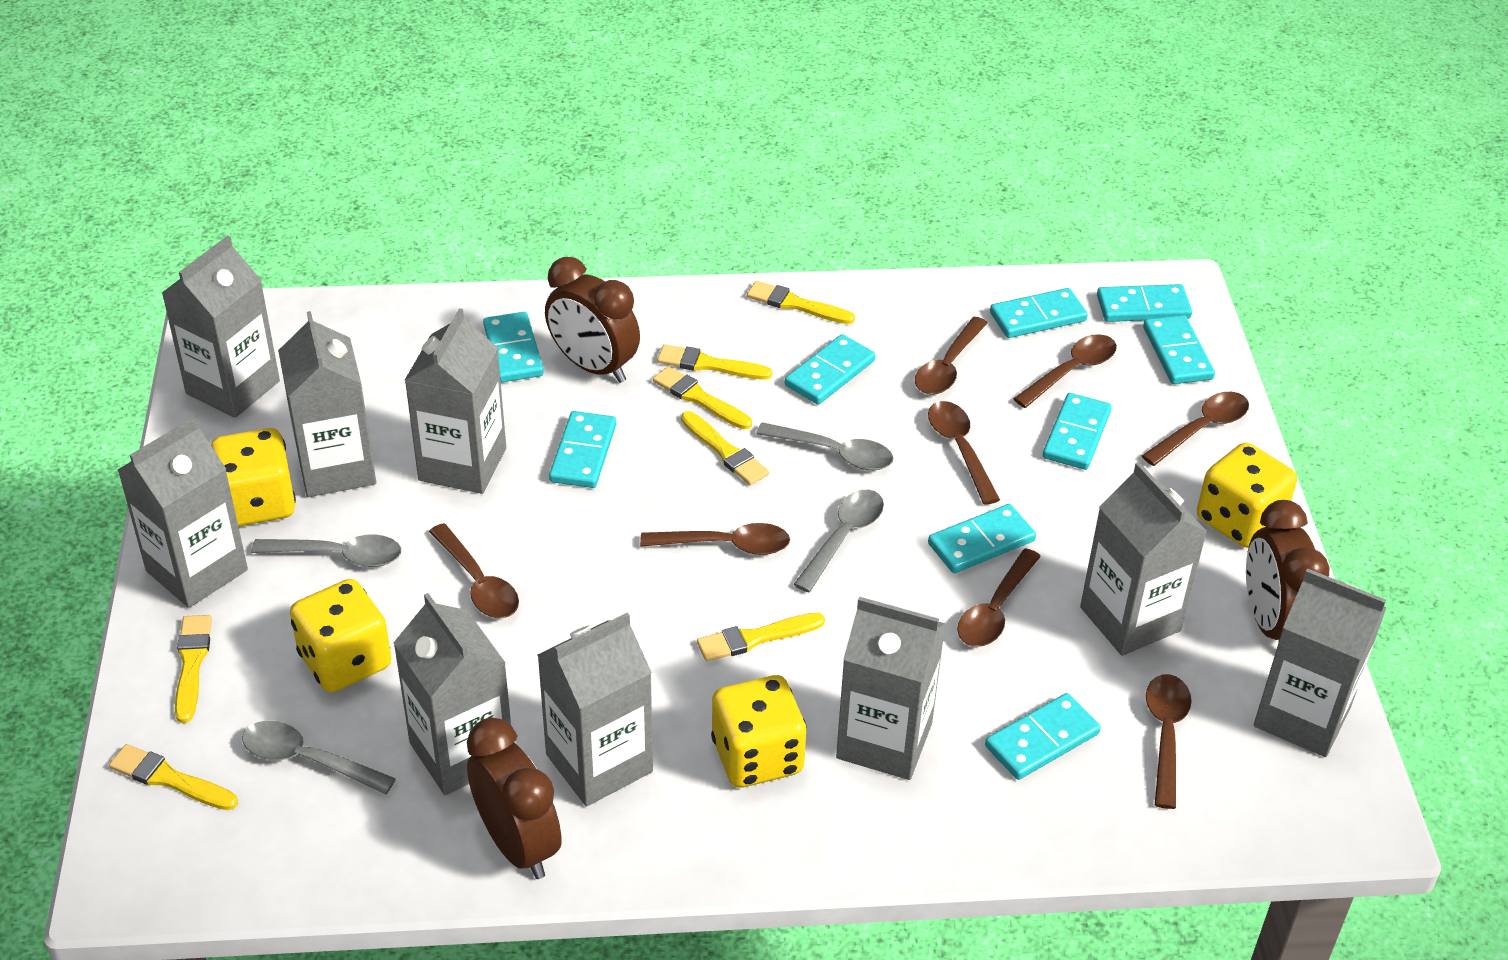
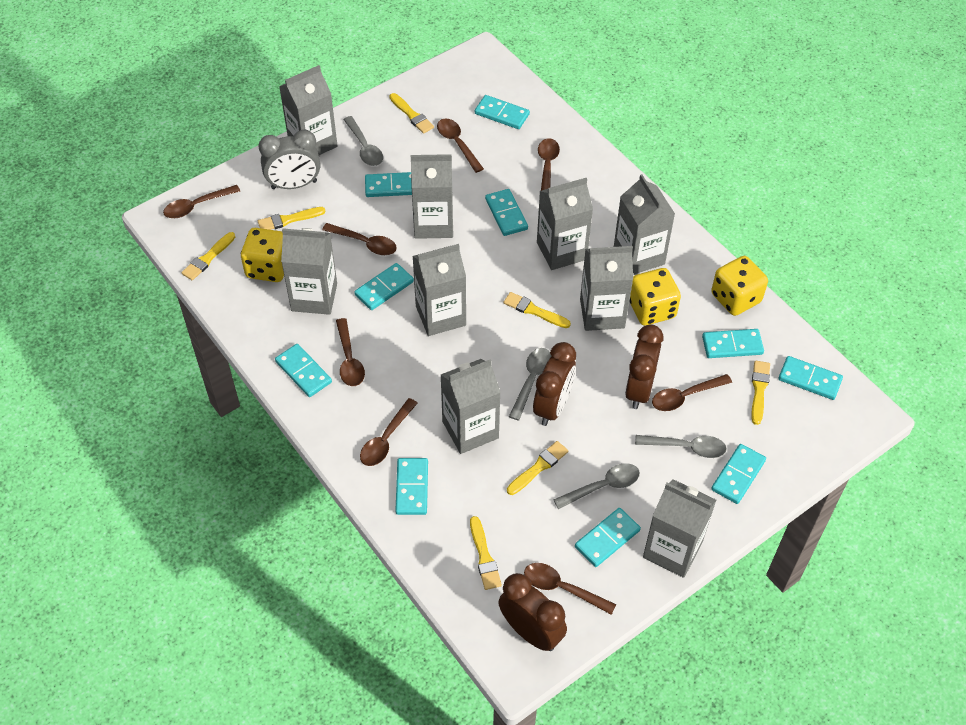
grey clock: 0 -> 1
turquoise domino: 9 -> 10
yellow dice: 4 -> 3

